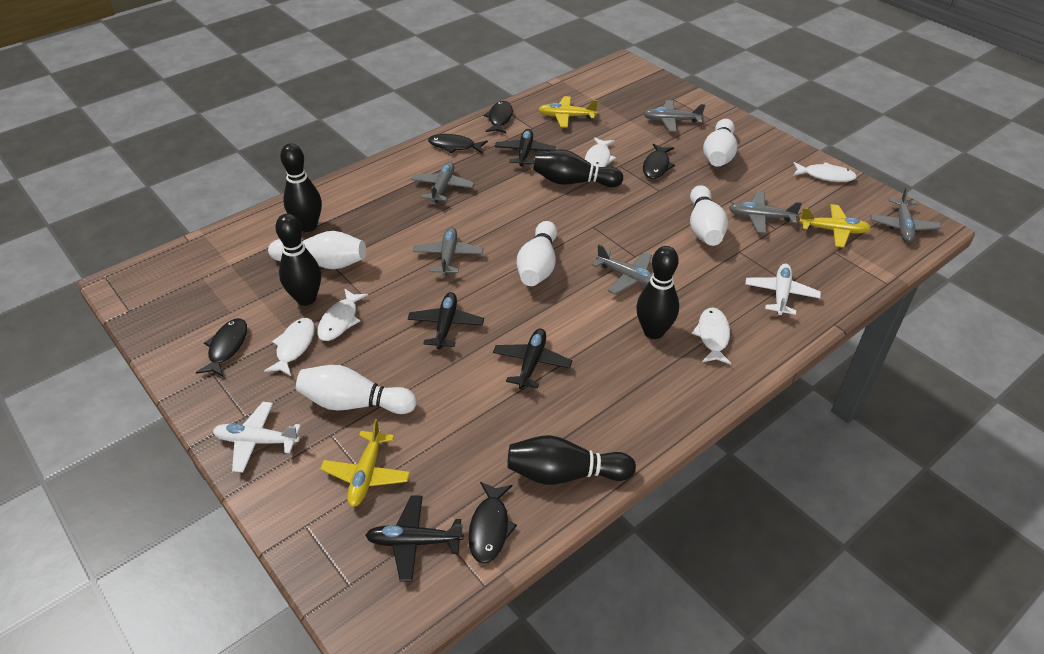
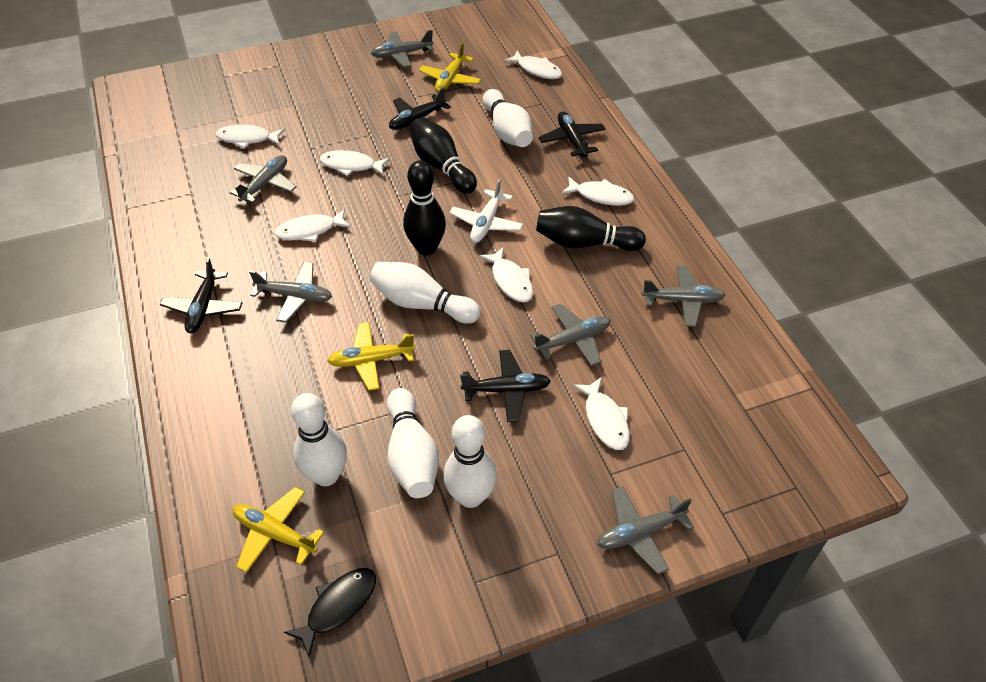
black bowling pin: 5 -> 3
black fish: 5 -> 1
white fish: 5 -> 7
white plane: 2 -> 1

